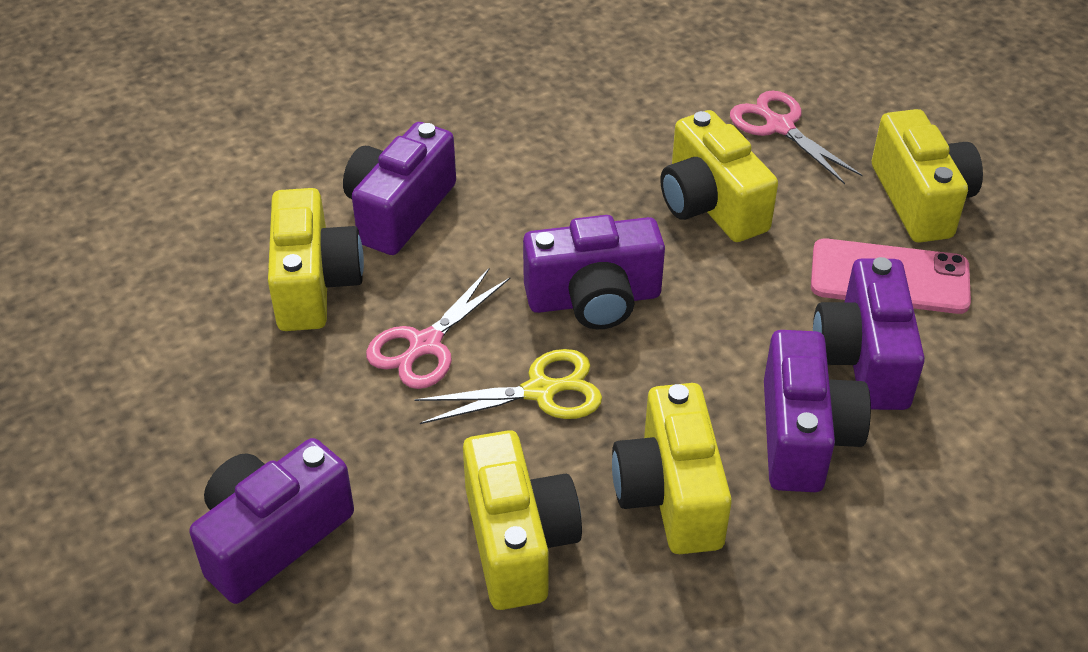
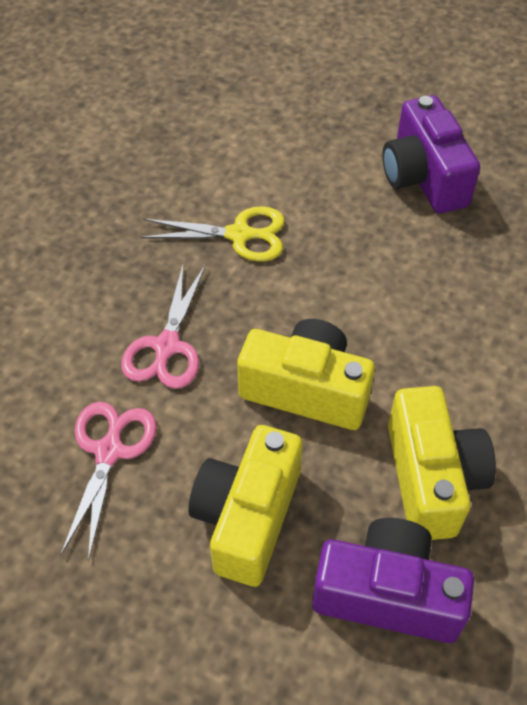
pink phone: 1 -> 0
purple camera: 5 -> 2
yellow camera: 5 -> 3

